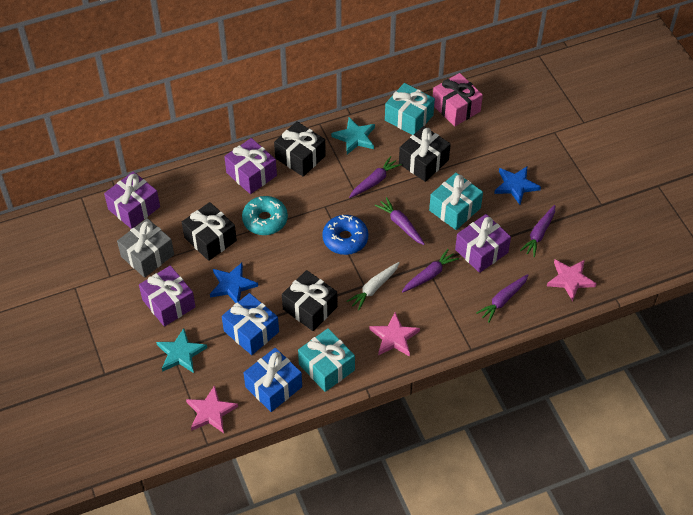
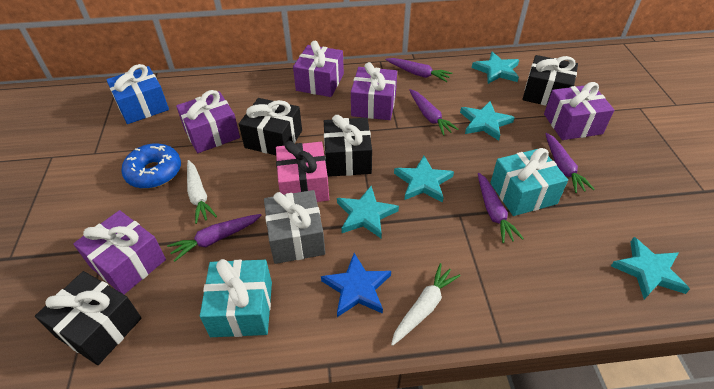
blue gift: 2 -> 1
blue star: 2 -> 1
pink star: 3 -> 0
purple gift: 4 -> 5
turquoise donut: 1 -> 0
turquoise gift: 3 -> 2
turquoise star: 2 -> 5
white carrot: 1 -> 2

